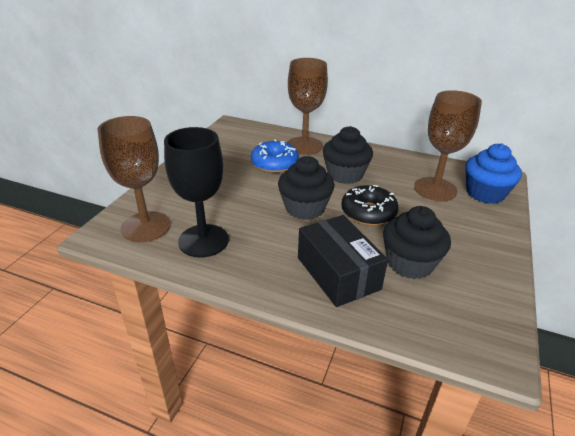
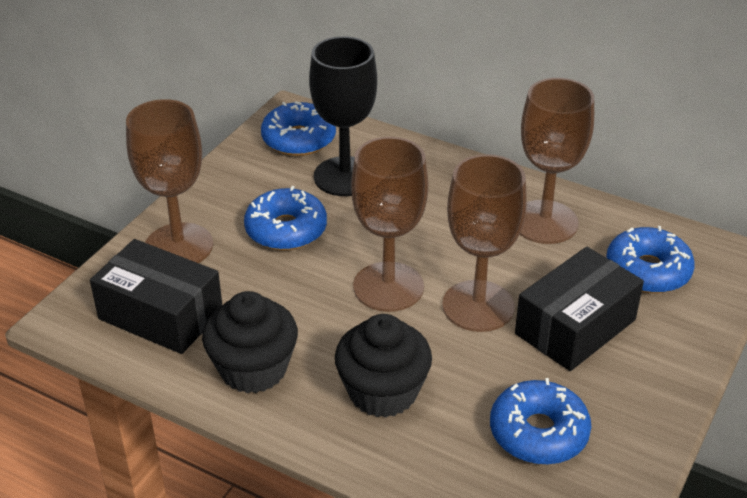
black box: 1 -> 2
black cupcake: 3 -> 2
black donut: 1 -> 0
blue cupcake: 1 -> 0
blue donut: 1 -> 4
brown goblet: 3 -> 4

